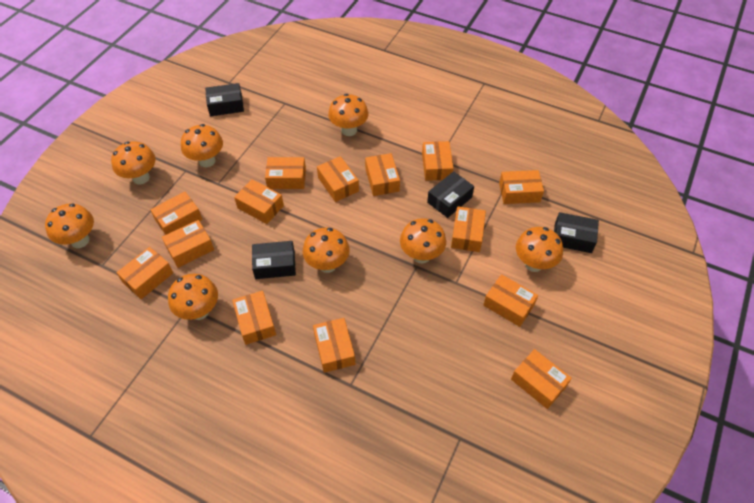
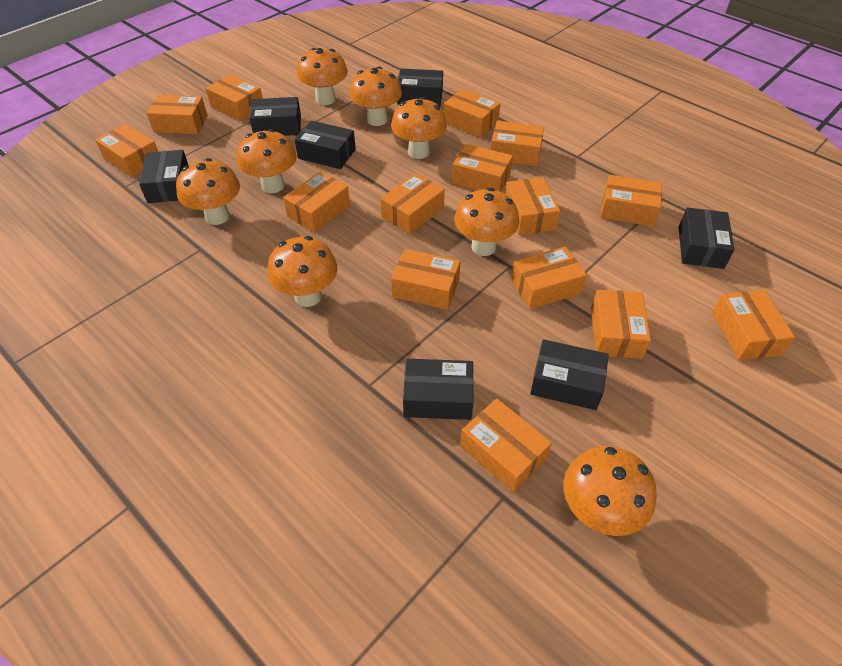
black box: 4 -> 7
orange box: 14 -> 15

